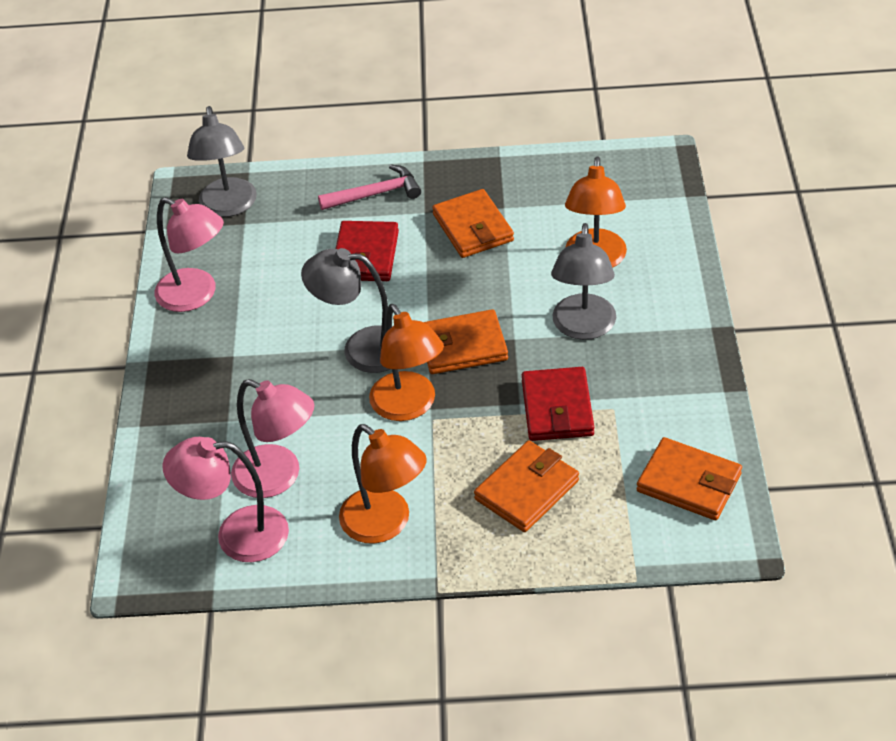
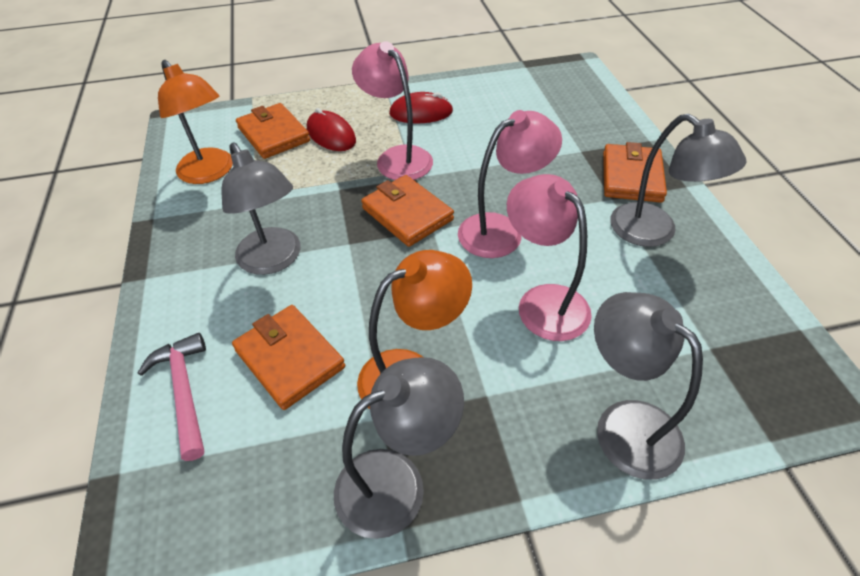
grey lamp: 3 -> 4
orange lamp: 3 -> 2
red mouse: 0 -> 2
red wallet: 2 -> 0

